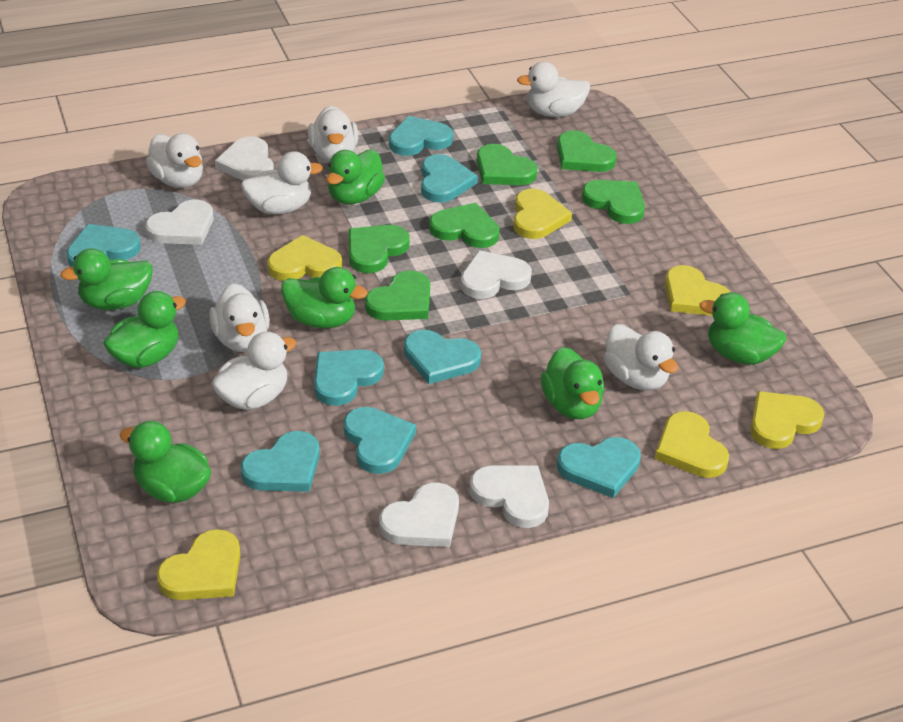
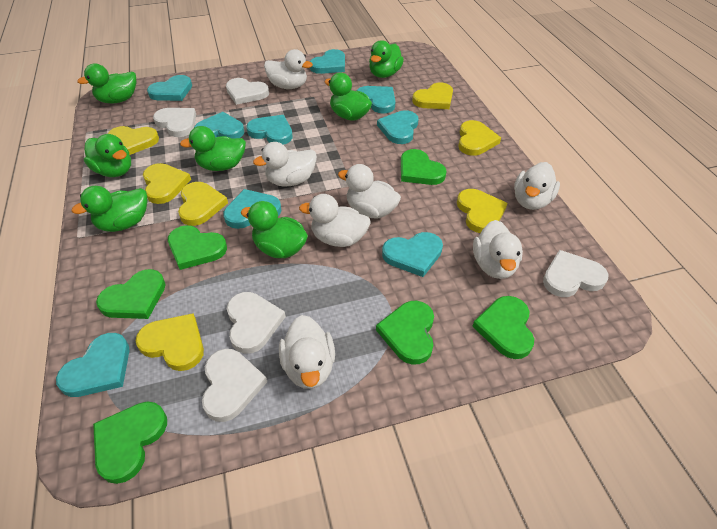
turquoise heart: 8 -> 9
yellow heart: 6 -> 7

